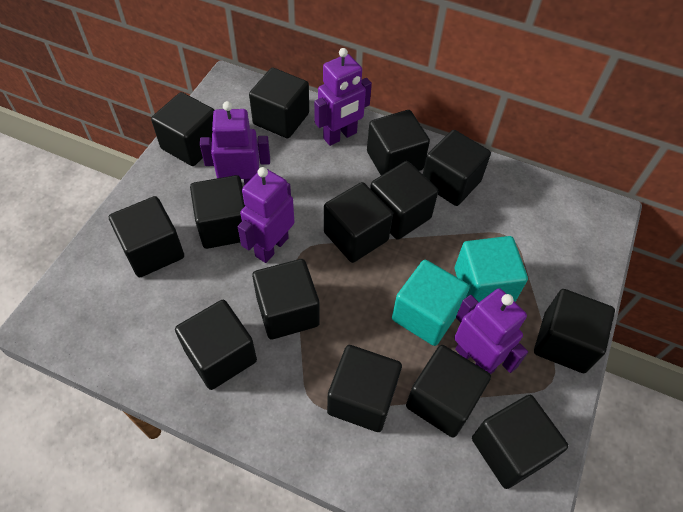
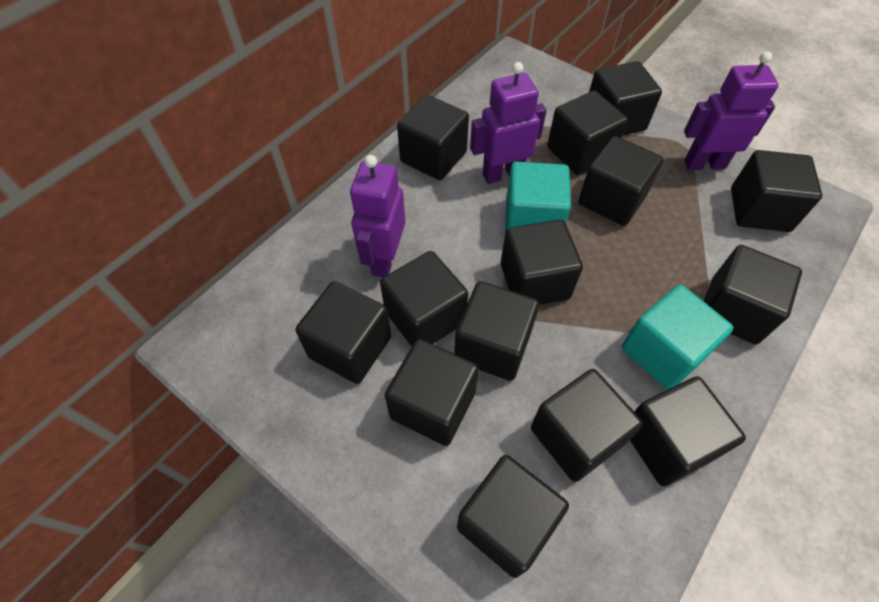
purple robot: 4 -> 3

